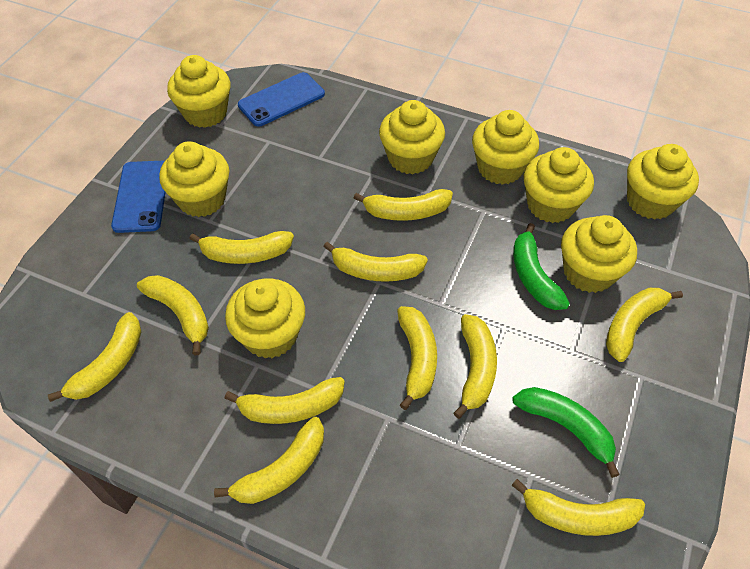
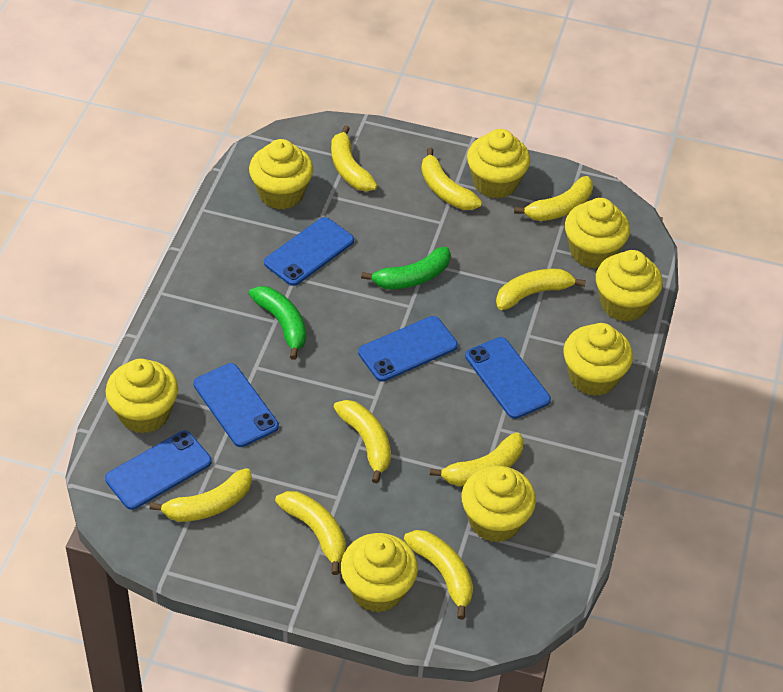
blue phone: 2 -> 5
yellow banana: 11 -> 9

